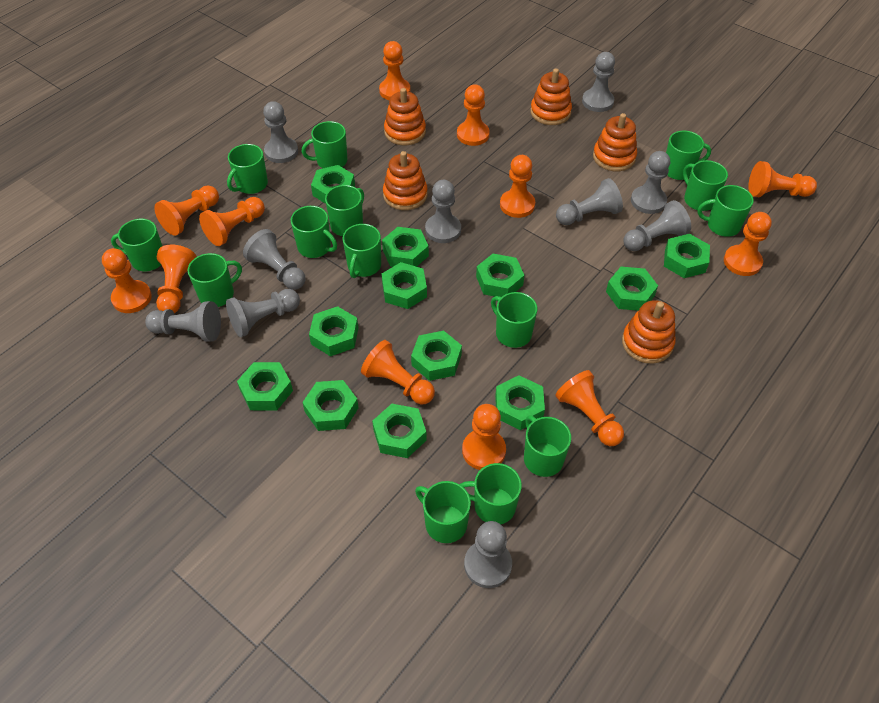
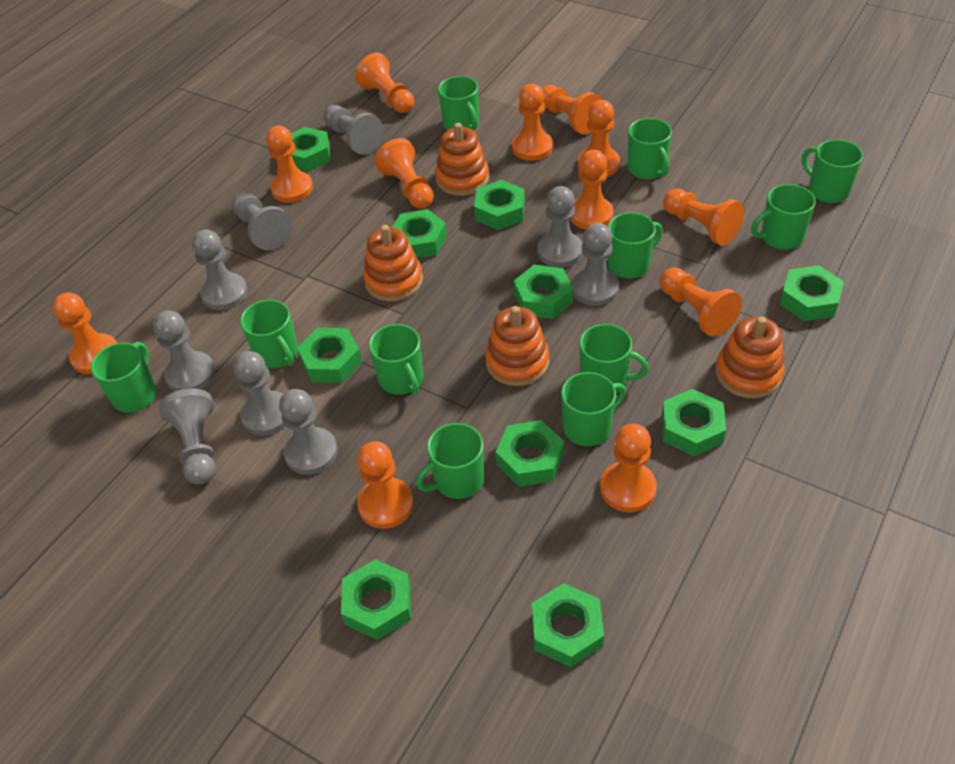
green mug: 14 -> 11
green nut: 12 -> 10
grey pawn: 10 -> 9
orange stacking toy: 5 -> 4

